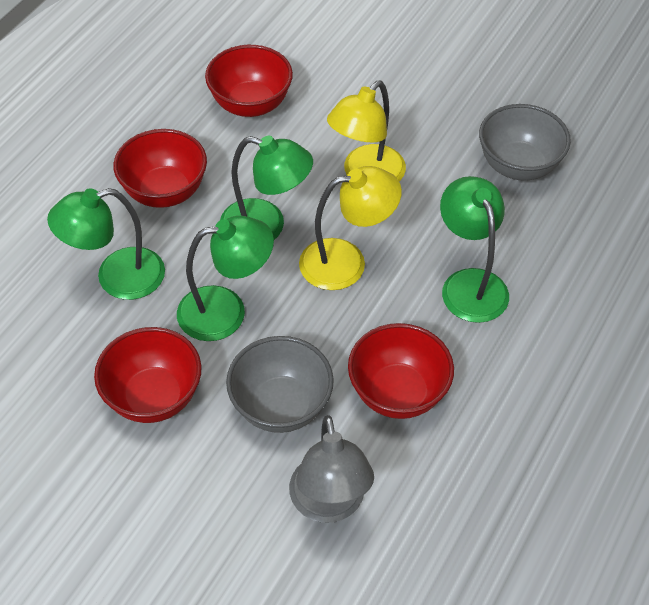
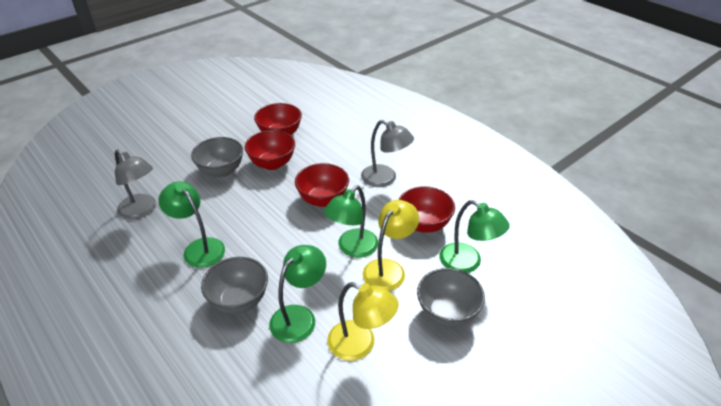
grey bowl: 2 -> 3
grey lamp: 1 -> 2

